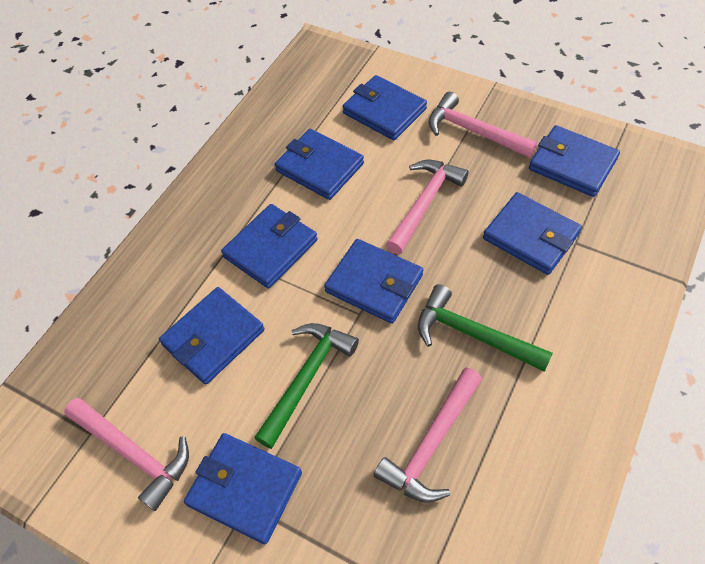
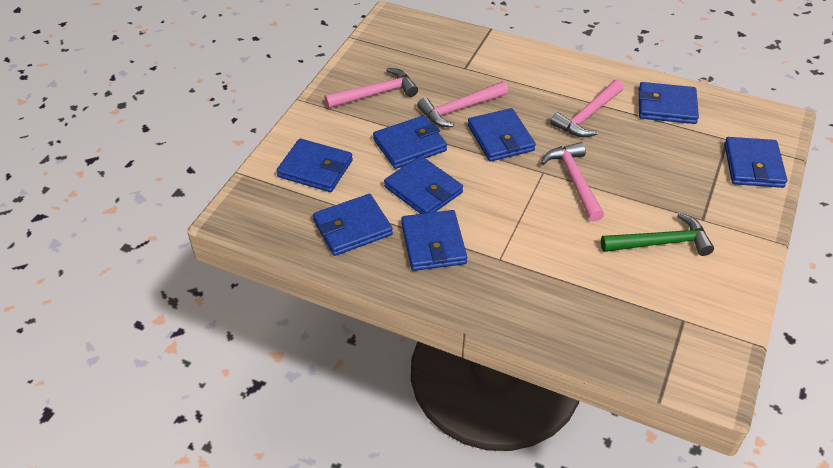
green hammer: 2 -> 1

